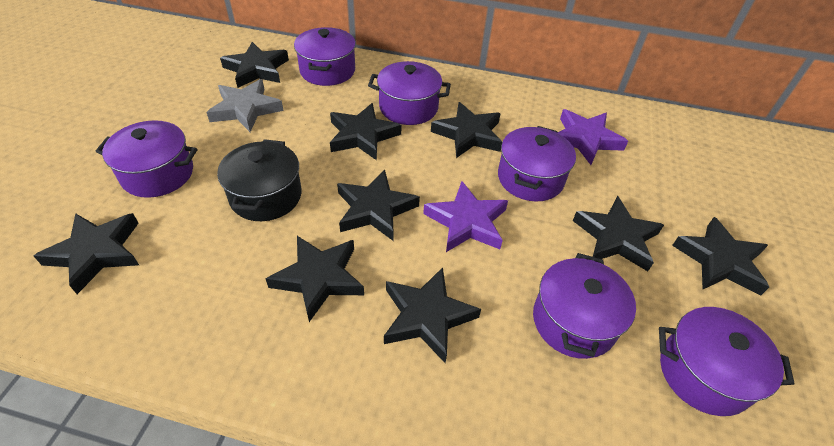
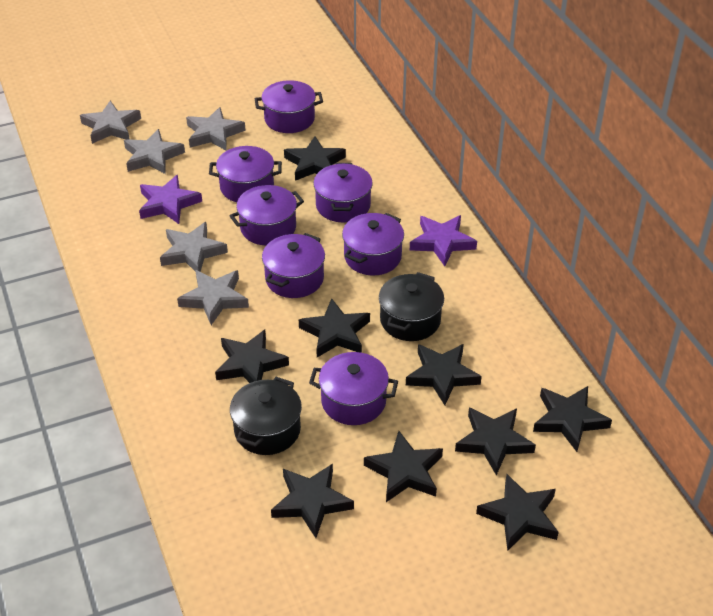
black pot: 1 -> 2
grey star: 1 -> 5
purple pot: 6 -> 7

